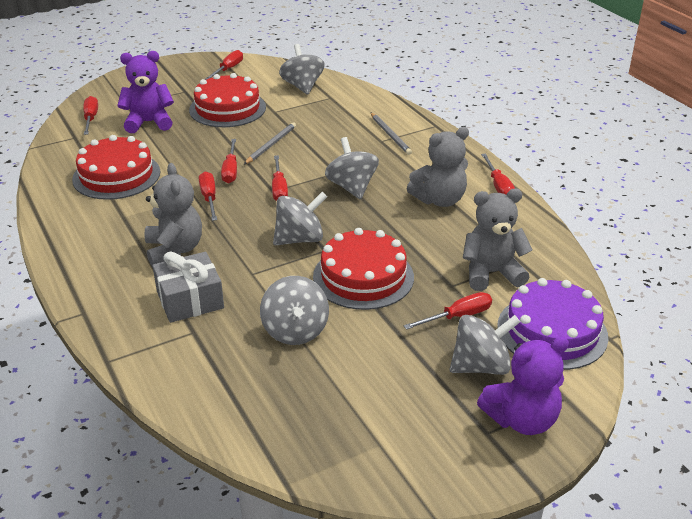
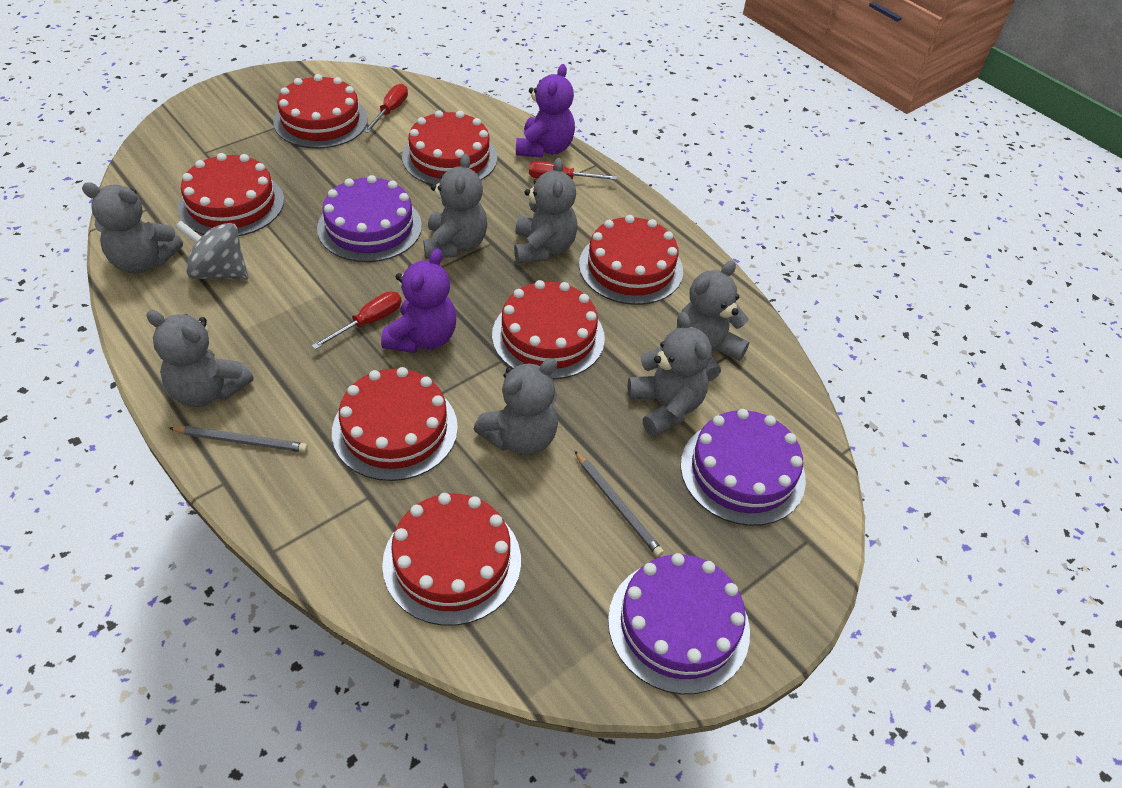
grey gift: 1 -> 0
grey spinning top: 5 -> 1
grey teddy bear: 3 -> 7
purple cake: 1 -> 3
red cake: 3 -> 7
red screwdriver: 7 -> 3

